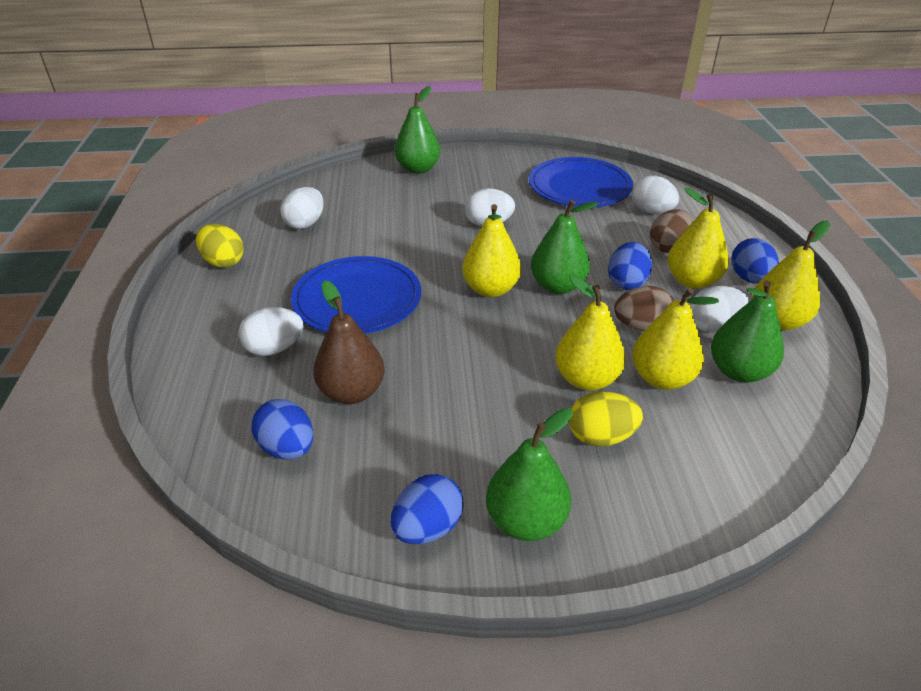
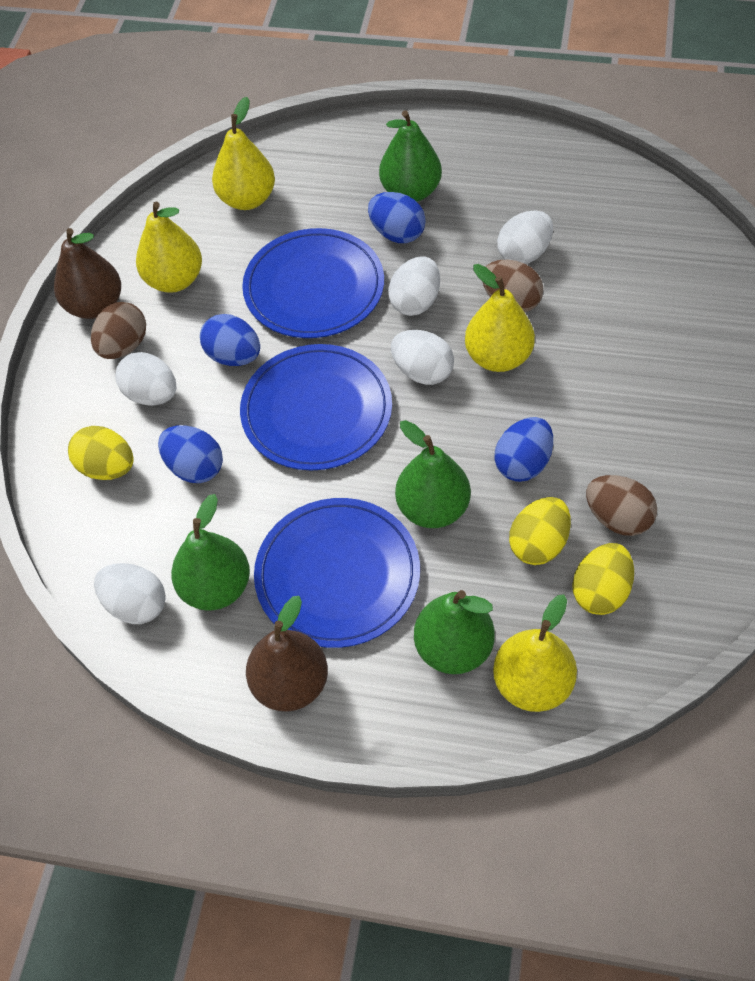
blue plate: 2 -> 3
brown egg: 2 -> 3
brown pear: 1 -> 2
yellow egg: 2 -> 3
yellow pear: 5 -> 4

